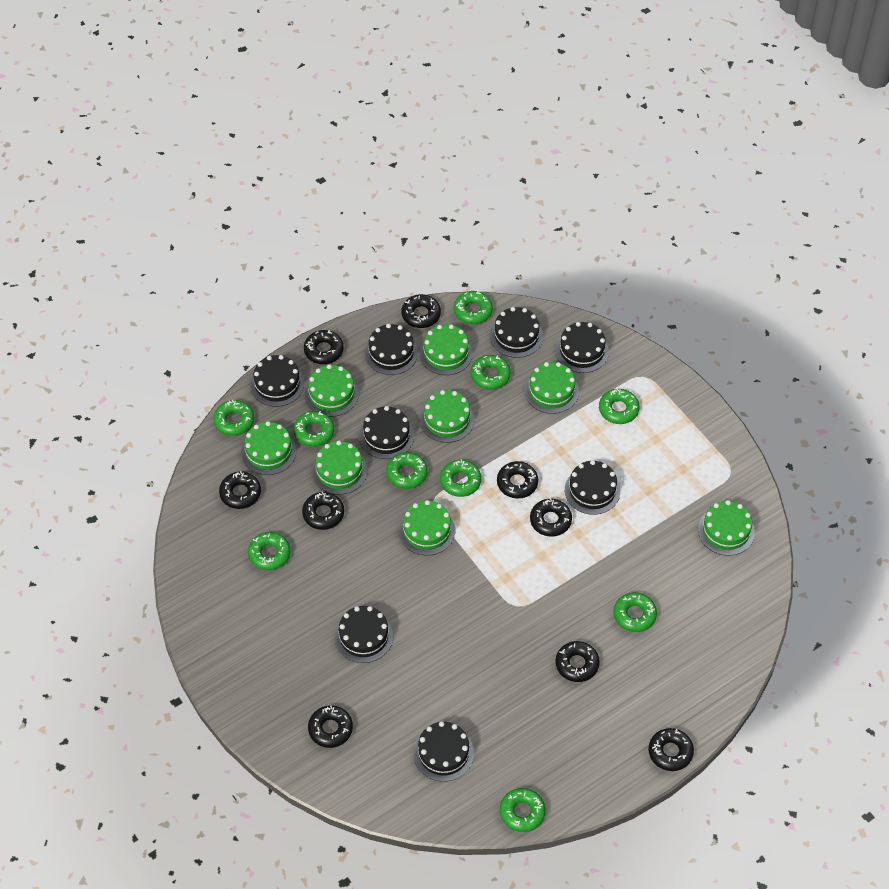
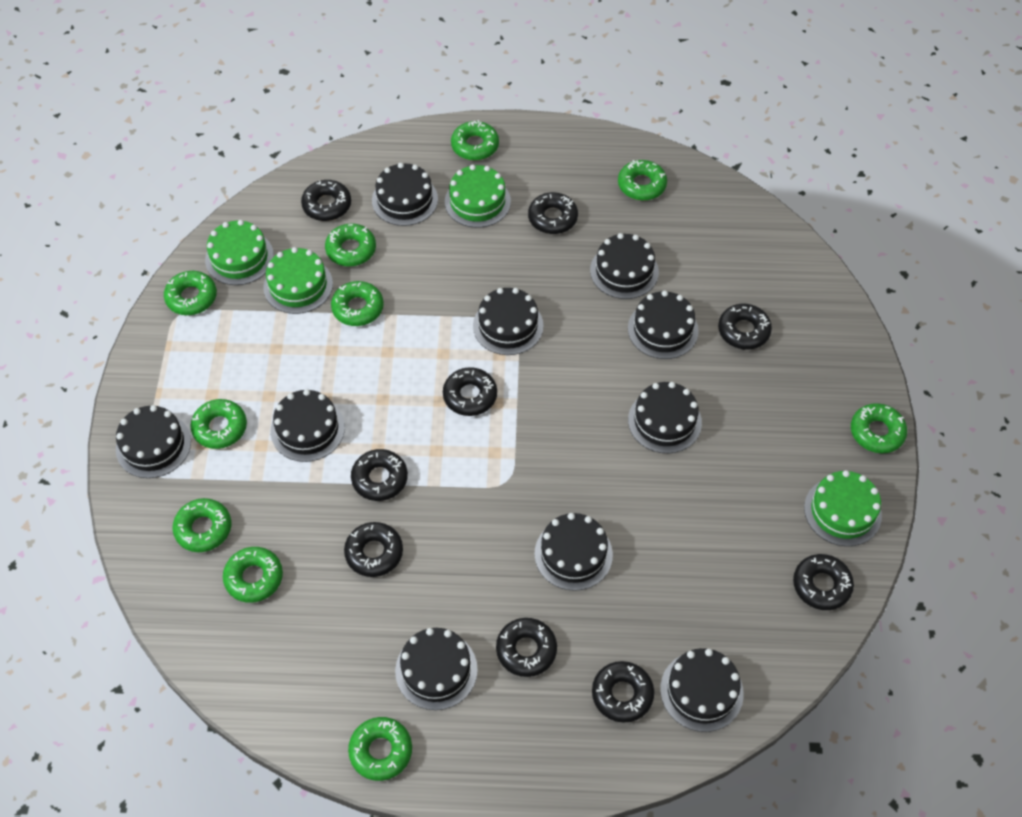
black cake: 8 -> 10
green cake: 8 -> 4

